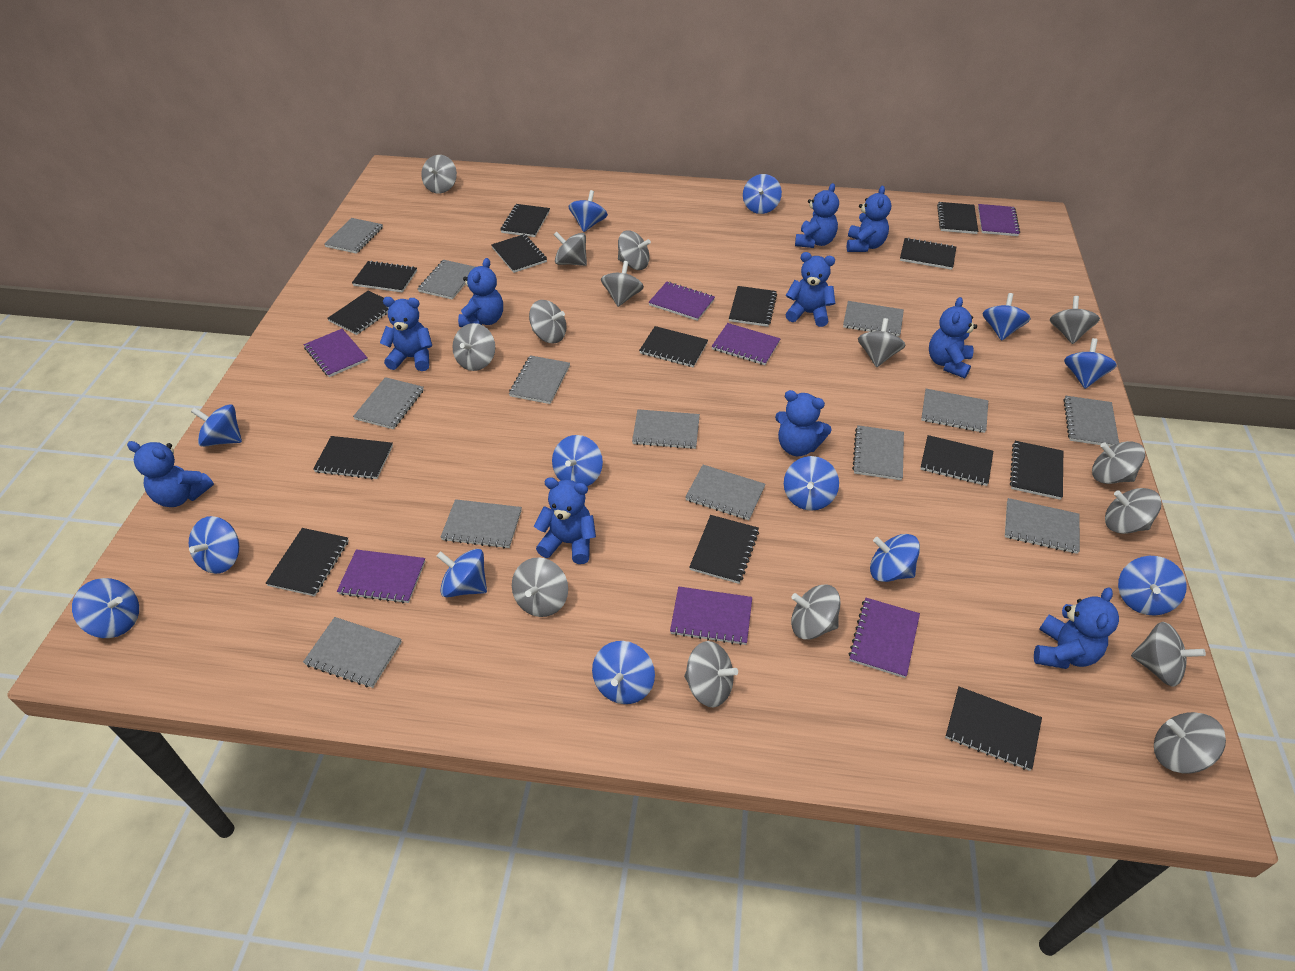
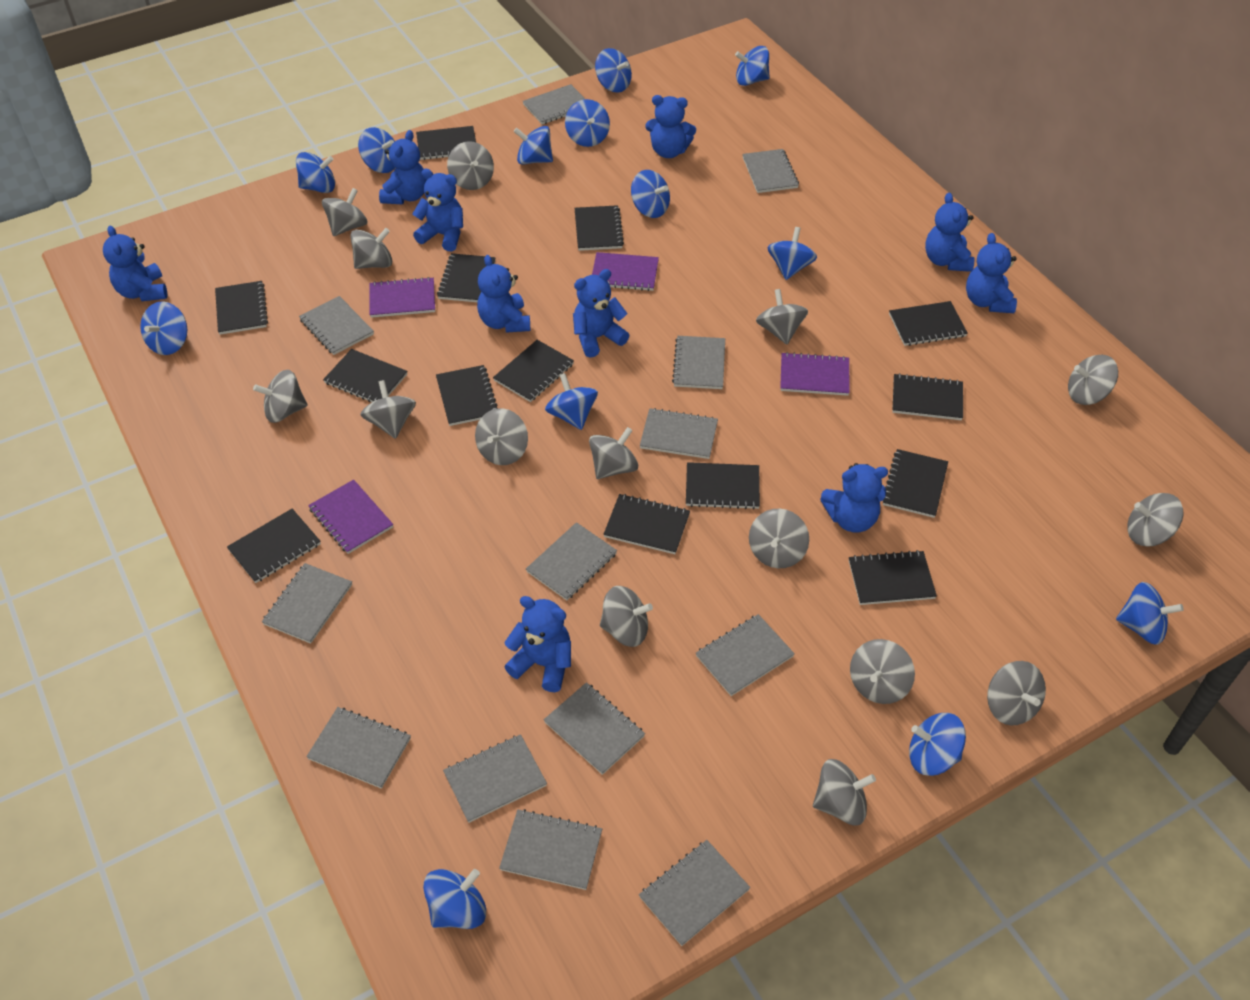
purple notebook: 7 -> 4

